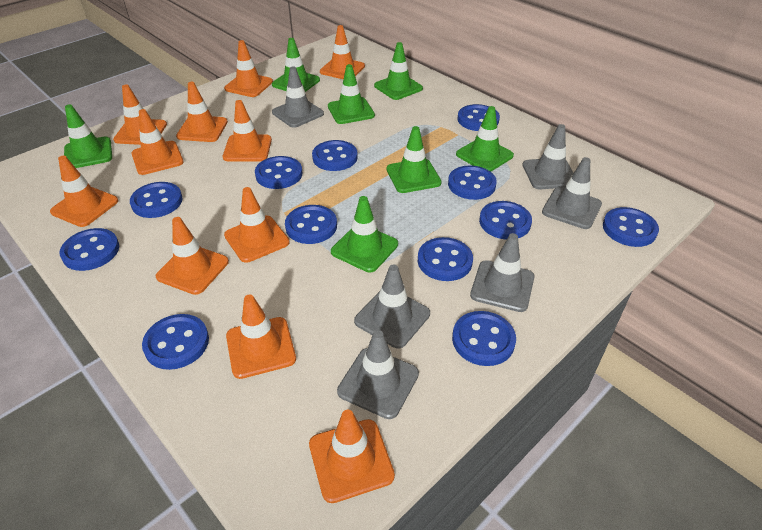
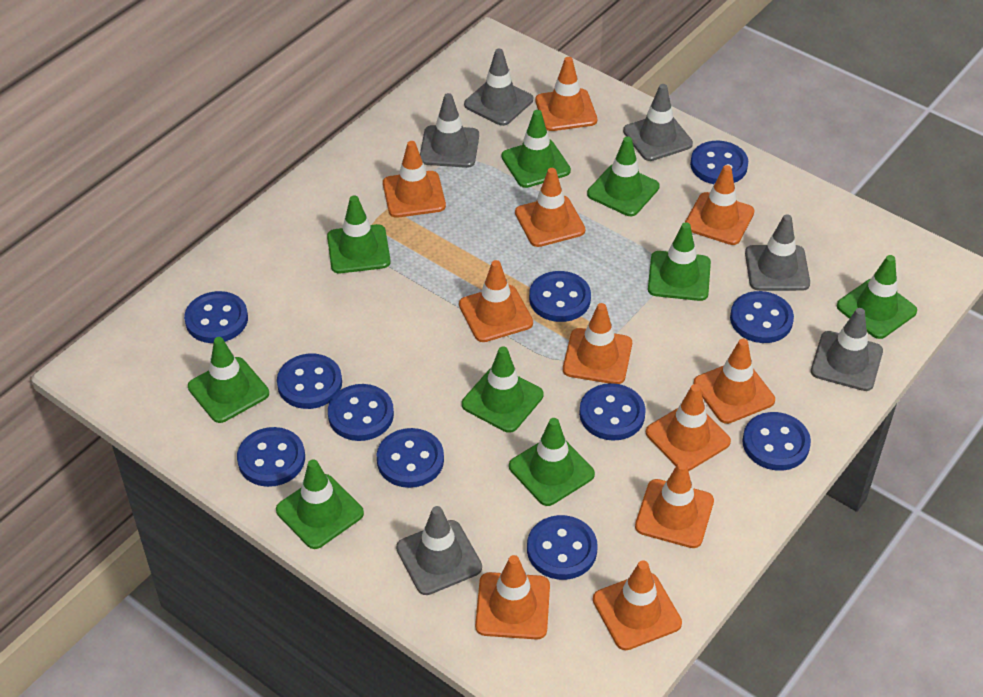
blue button: 12 -> 11
green traffic cone: 7 -> 9

